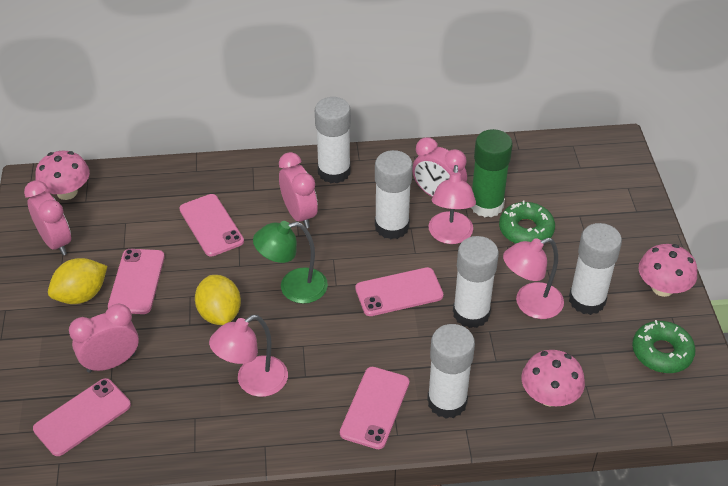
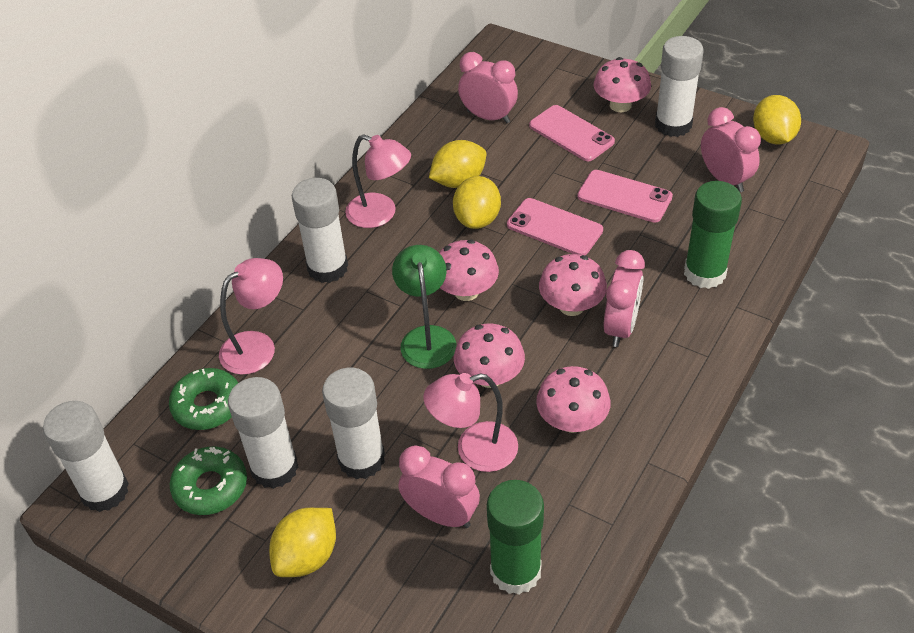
green glue stick: 1 -> 2
pink mushroom: 3 -> 5
pink phone: 5 -> 3
yellow lemon: 2 -> 4

